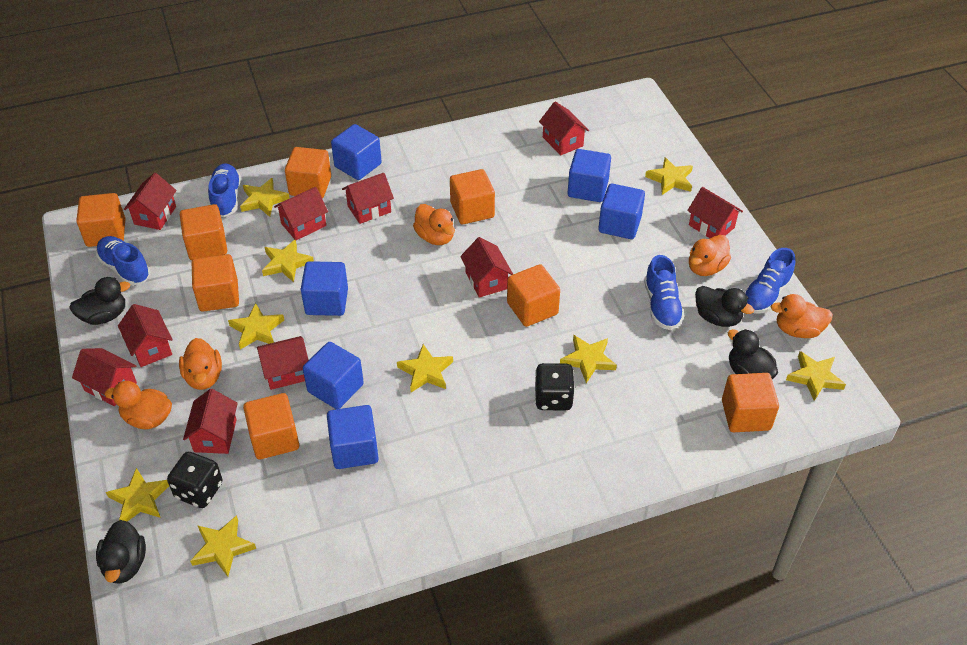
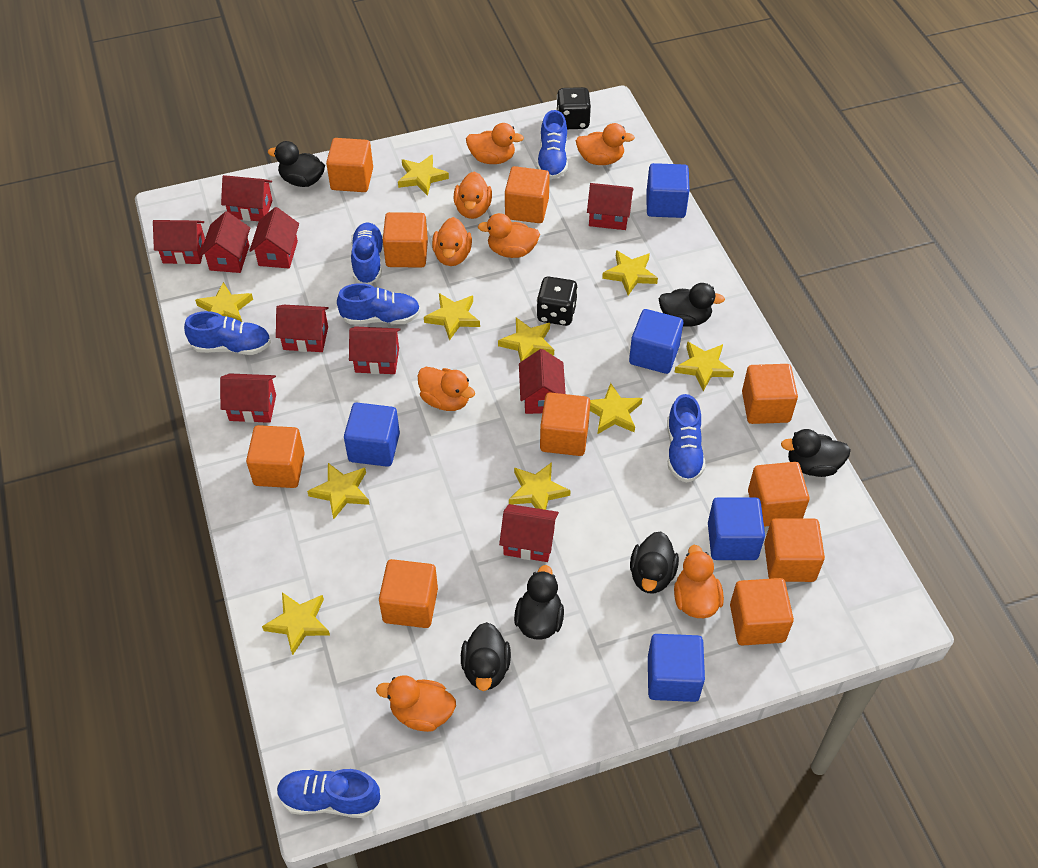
black duck: 4 -> 6
blue cube: 6 -> 5
blue shoe: 4 -> 6
orange cube: 8 -> 10
orange duck: 5 -> 8
yellow star: 9 -> 10

